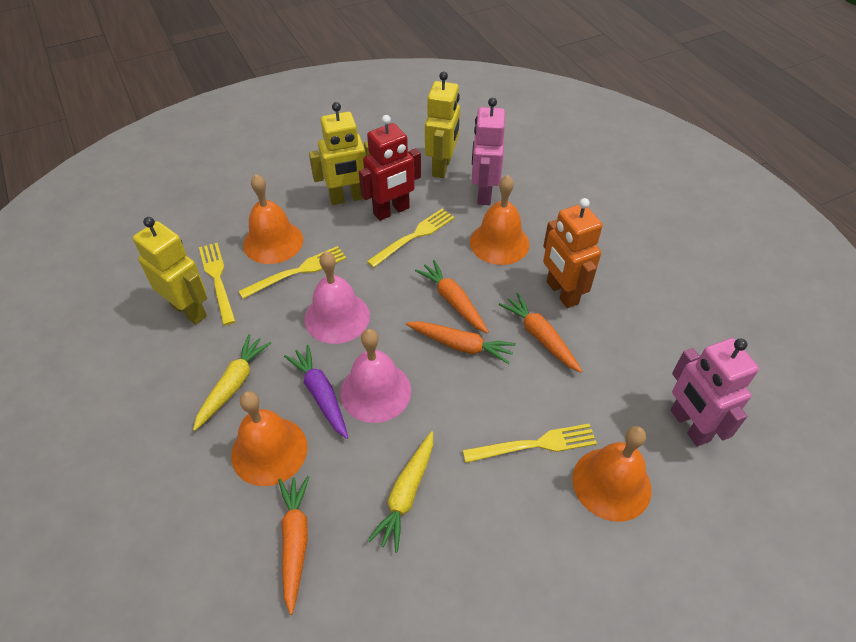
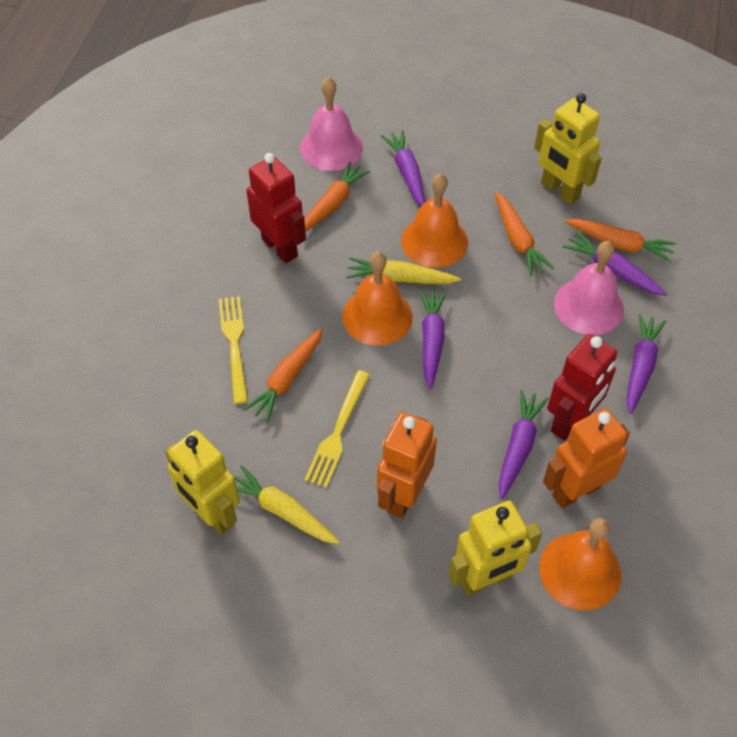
orange bell: 4 -> 3
orange robot: 1 -> 2
pink robot: 2 -> 0
purple carrot: 1 -> 5
red robot: 1 -> 2
yellow fork: 4 -> 2

